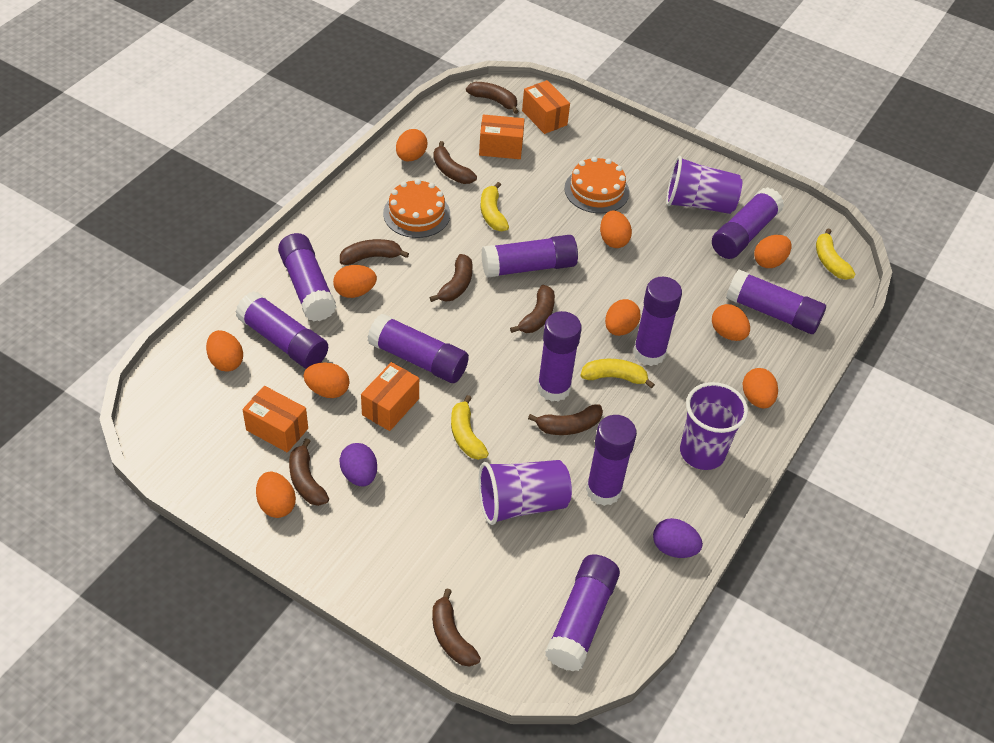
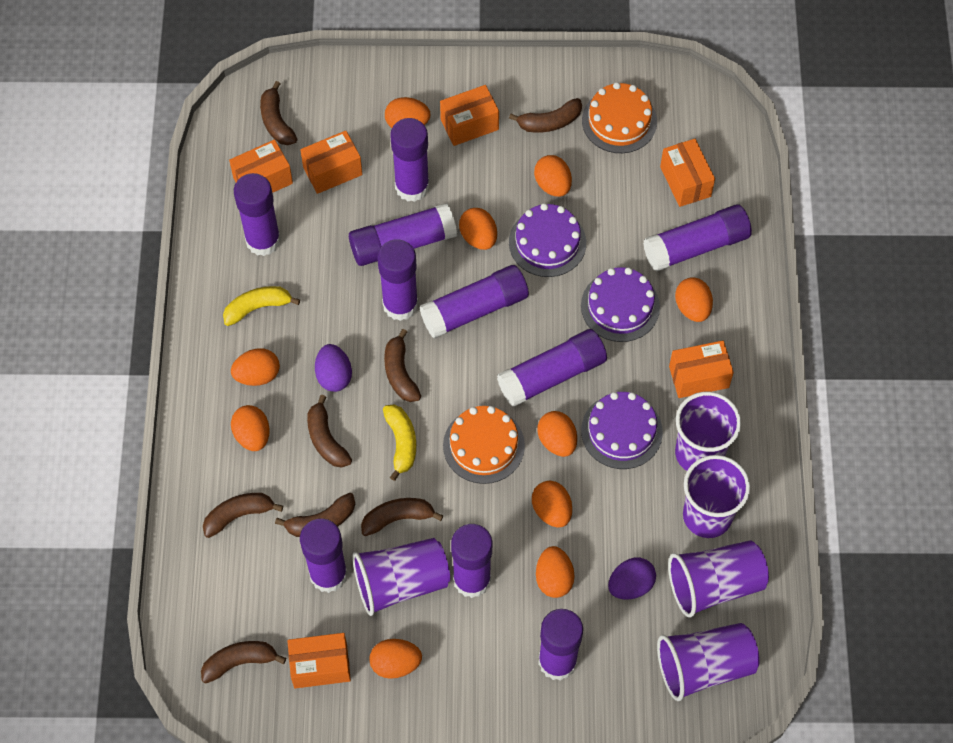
orange box: 4 -> 6
purple cake: 0 -> 3
purple cup: 3 -> 5
yellow banana: 4 -> 2

